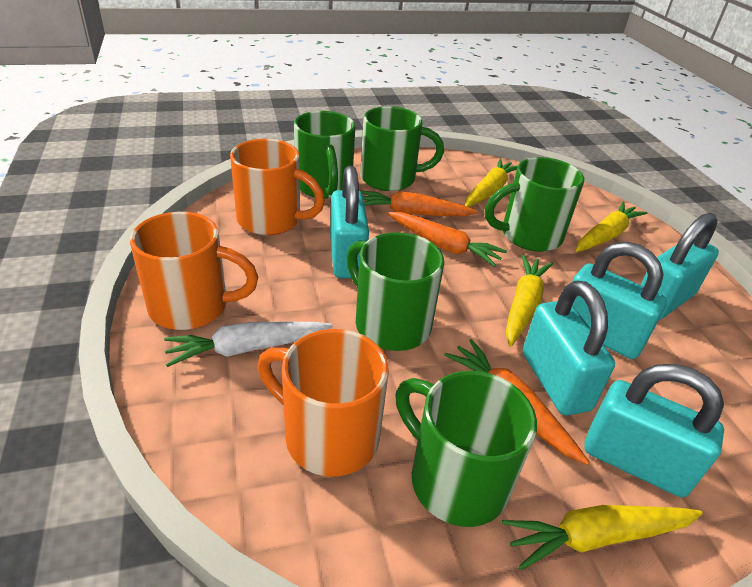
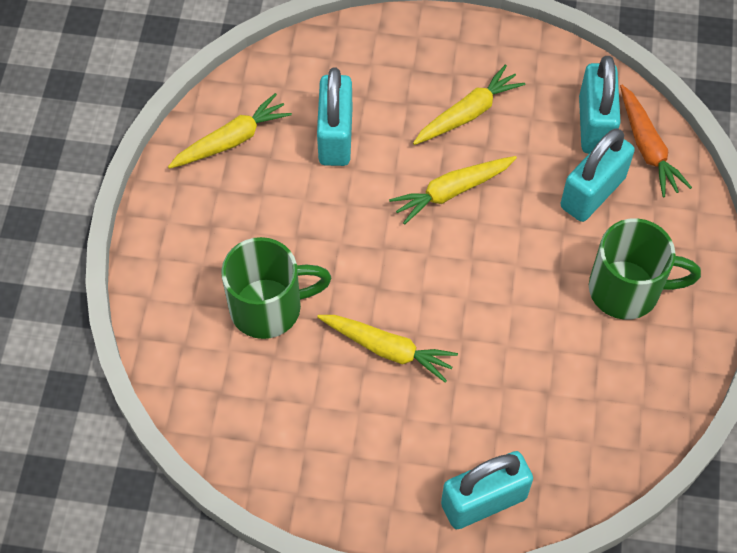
green mug: 5 -> 2
orange carrot: 3 -> 1
orange mug: 3 -> 0
turquoise padlock: 5 -> 4
white carrot: 1 -> 0

